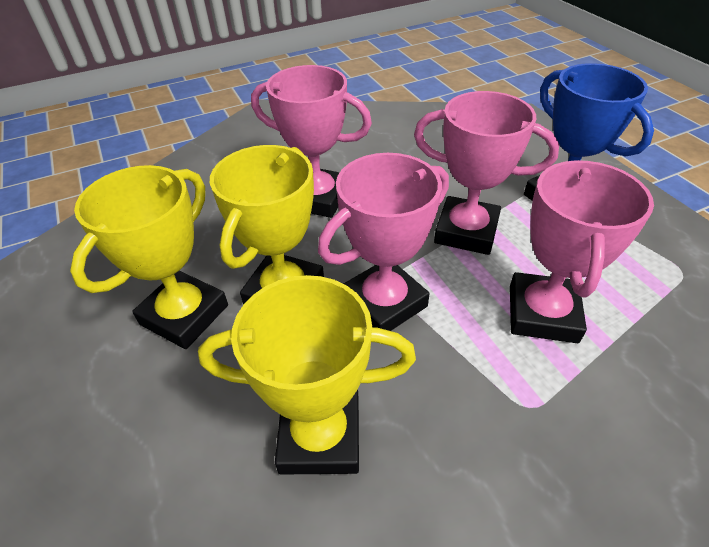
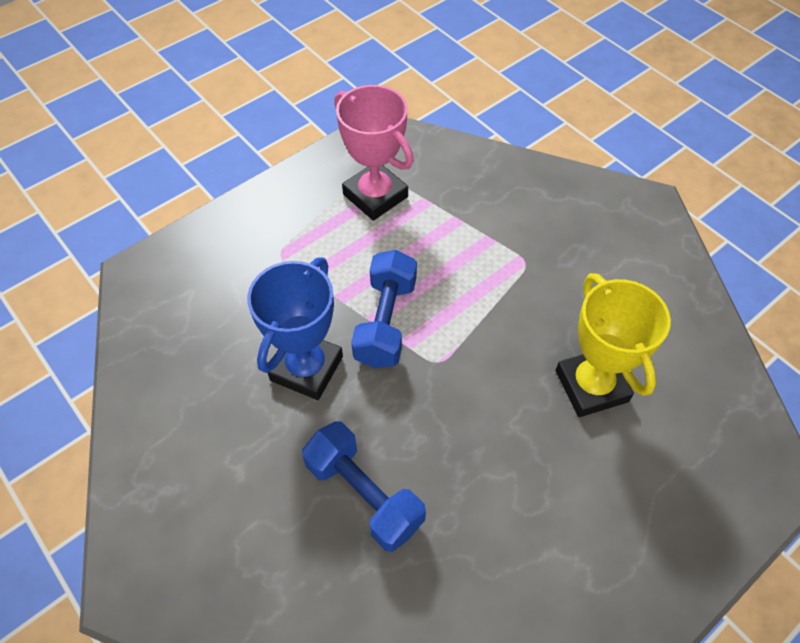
blue dumbbell: 0 -> 2
pink trophy: 4 -> 1
yellow trophy: 3 -> 1

